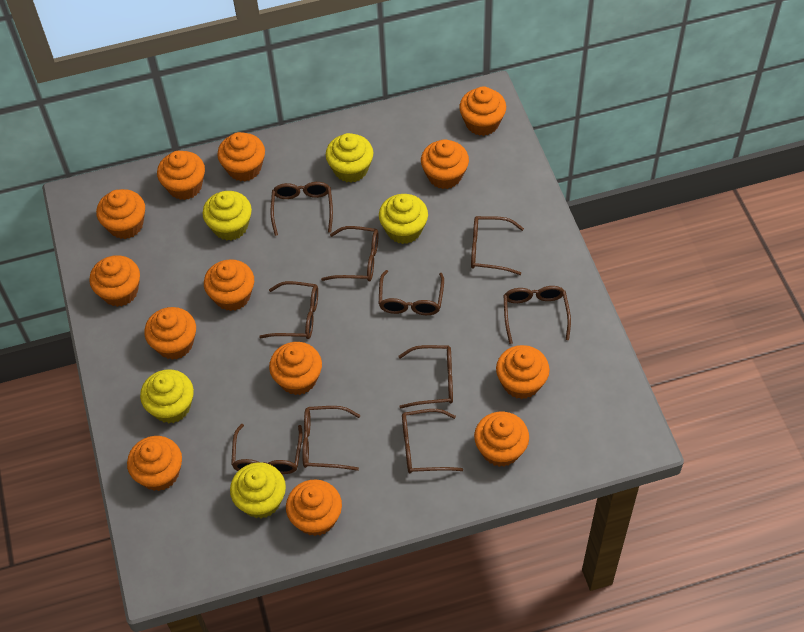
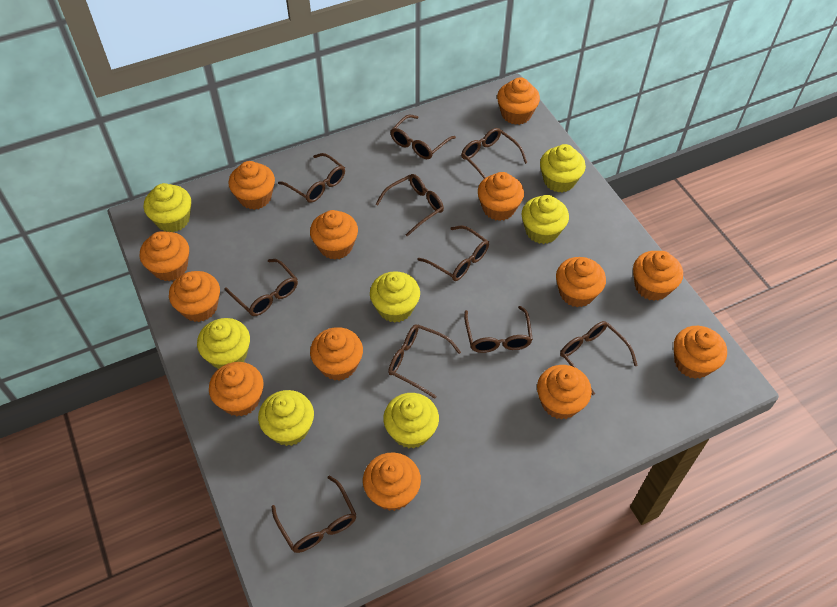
yellow cupcake: 5 -> 7

